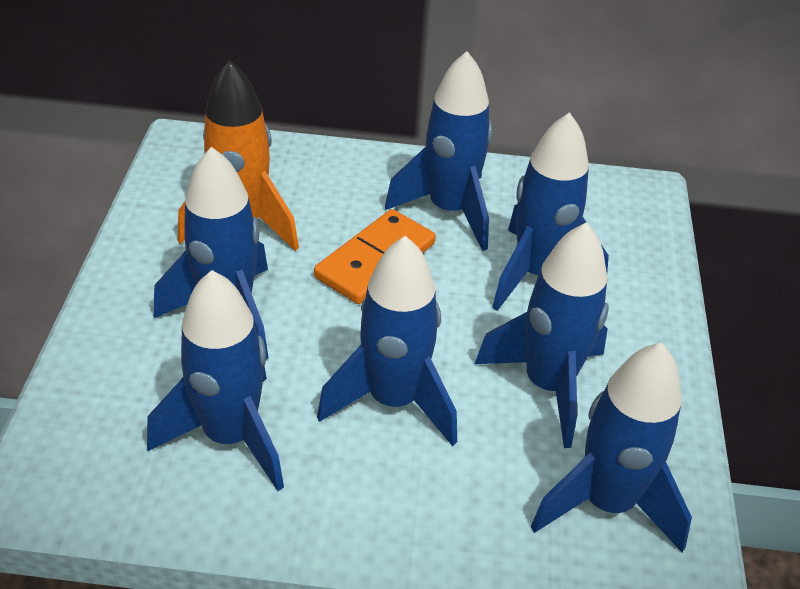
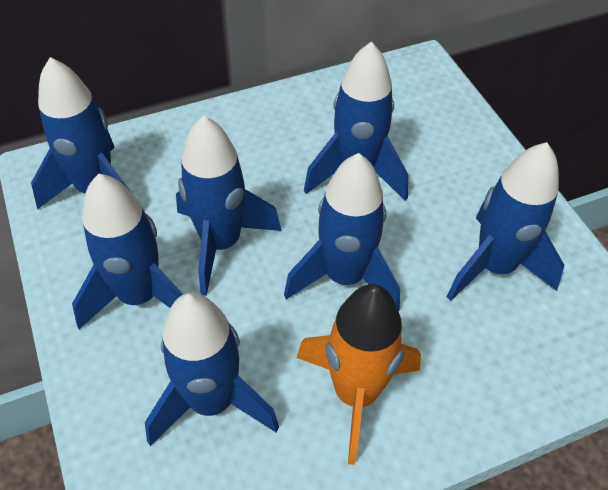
orange domino: 1 -> 0

